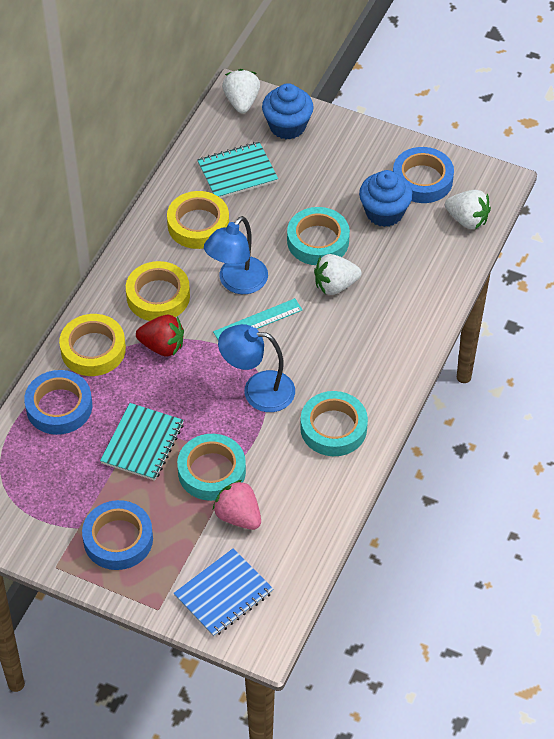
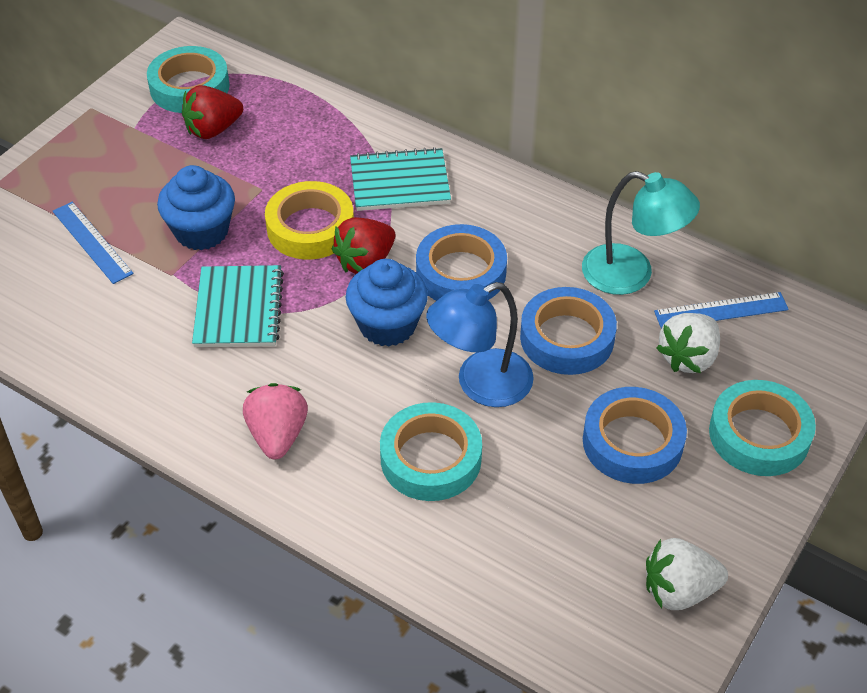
blue lamp: 2 -> 1
blue notebook: 1 -> 0
blue ruler: 0 -> 2
red strawberry: 1 -> 2
turquoise lamp: 0 -> 1
turquoise ruler: 1 -> 0
white strawberry: 3 -> 2
yellow tape: 3 -> 1

